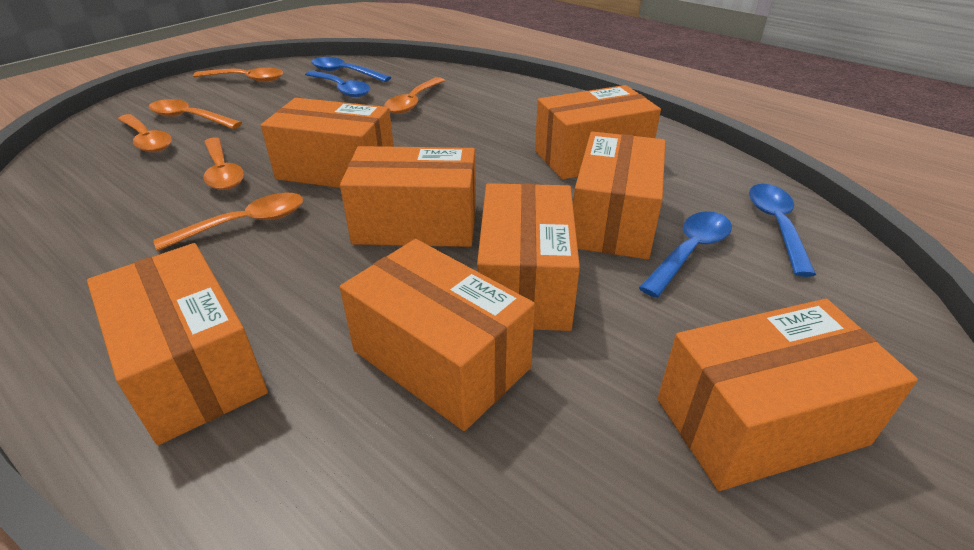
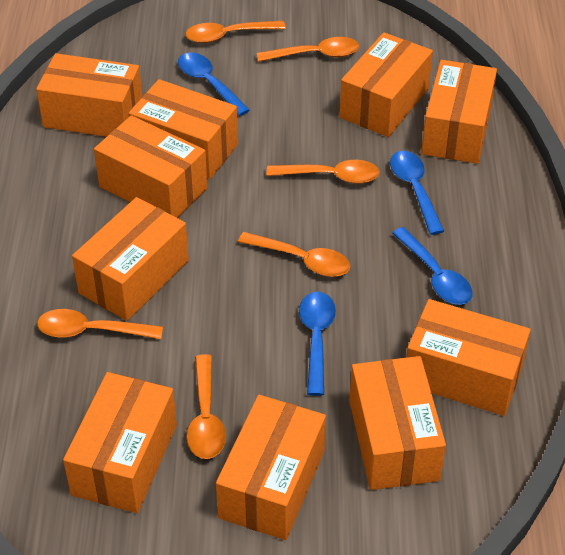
orange box: 8 -> 10

